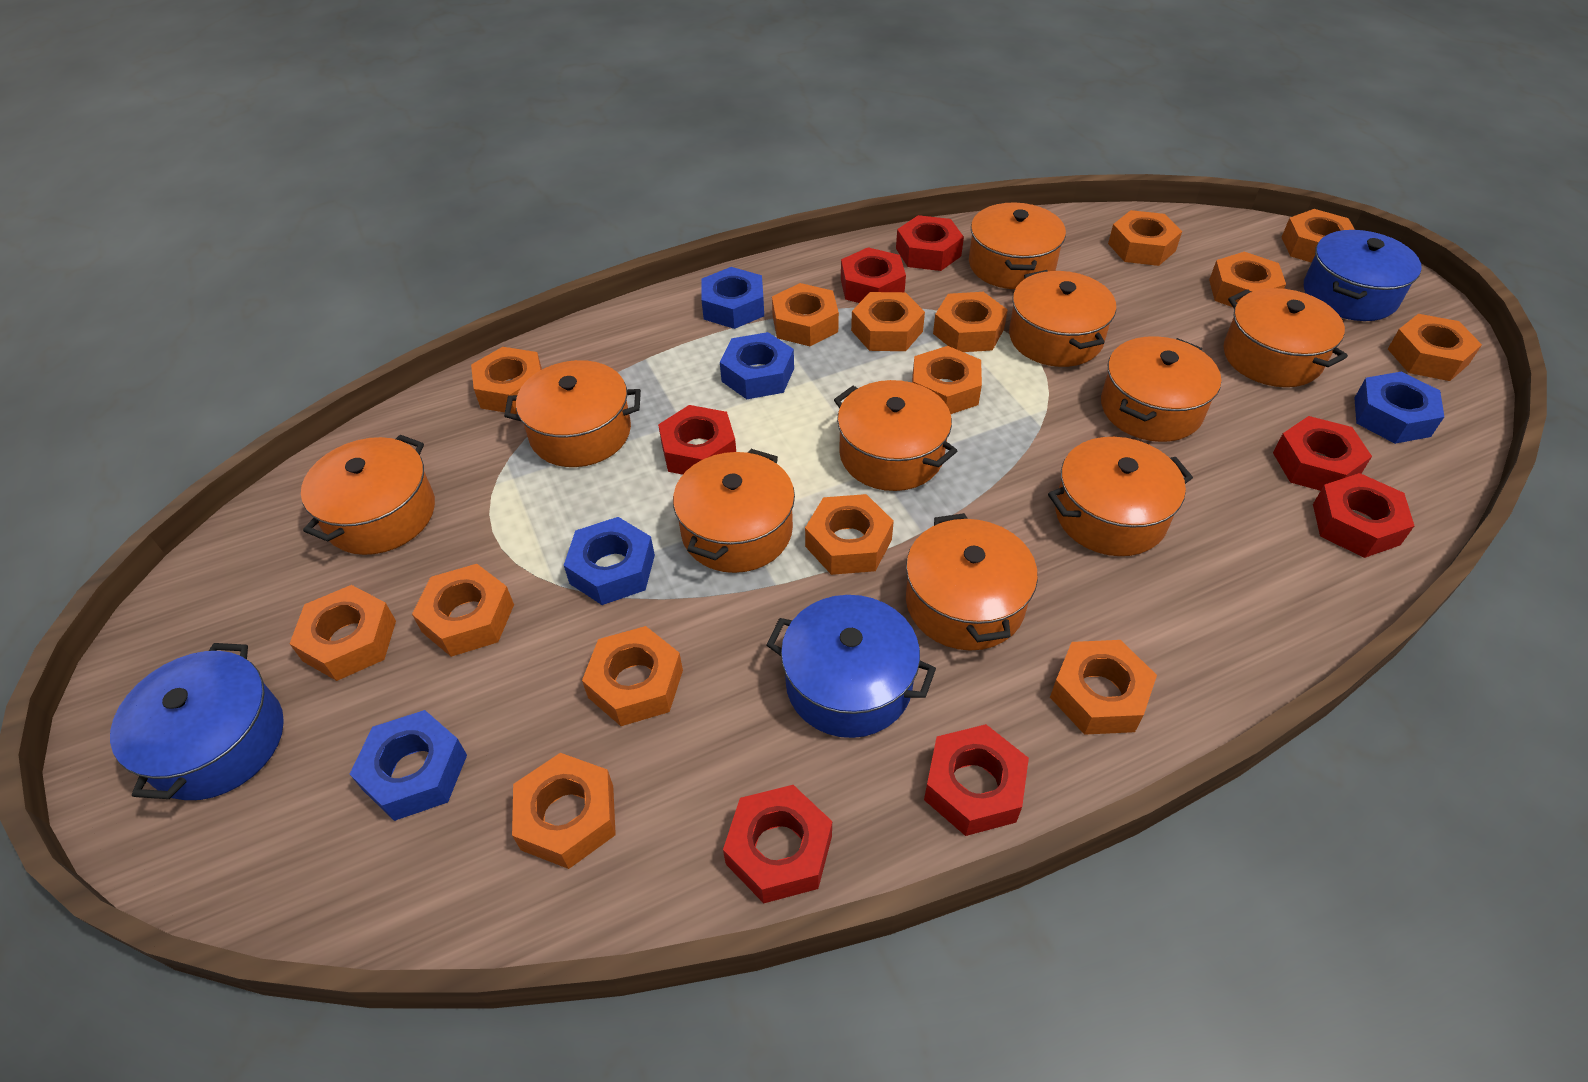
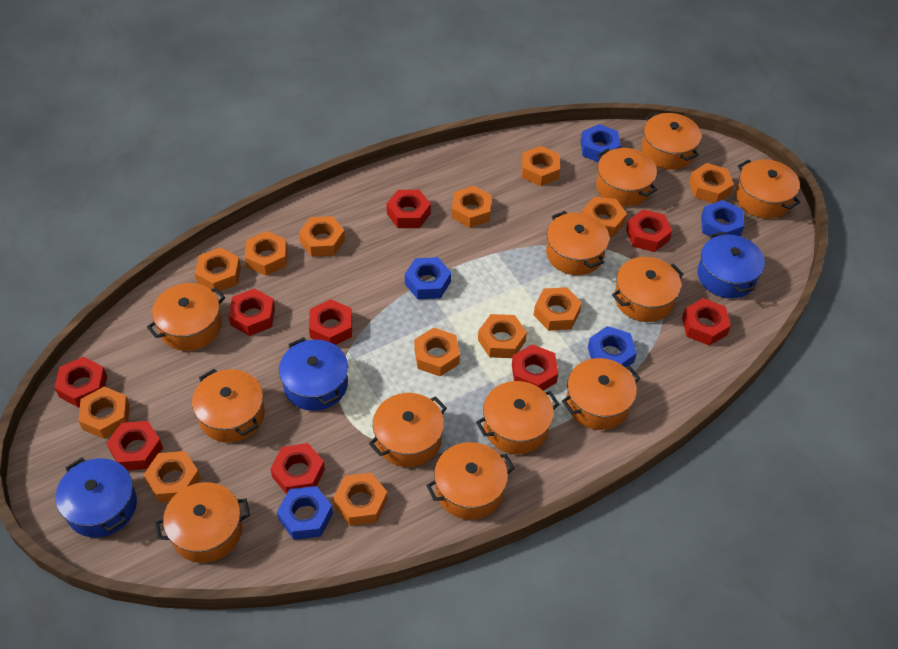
orange nut: 15 -> 13
orange pot: 10 -> 12
red nut: 7 -> 9

